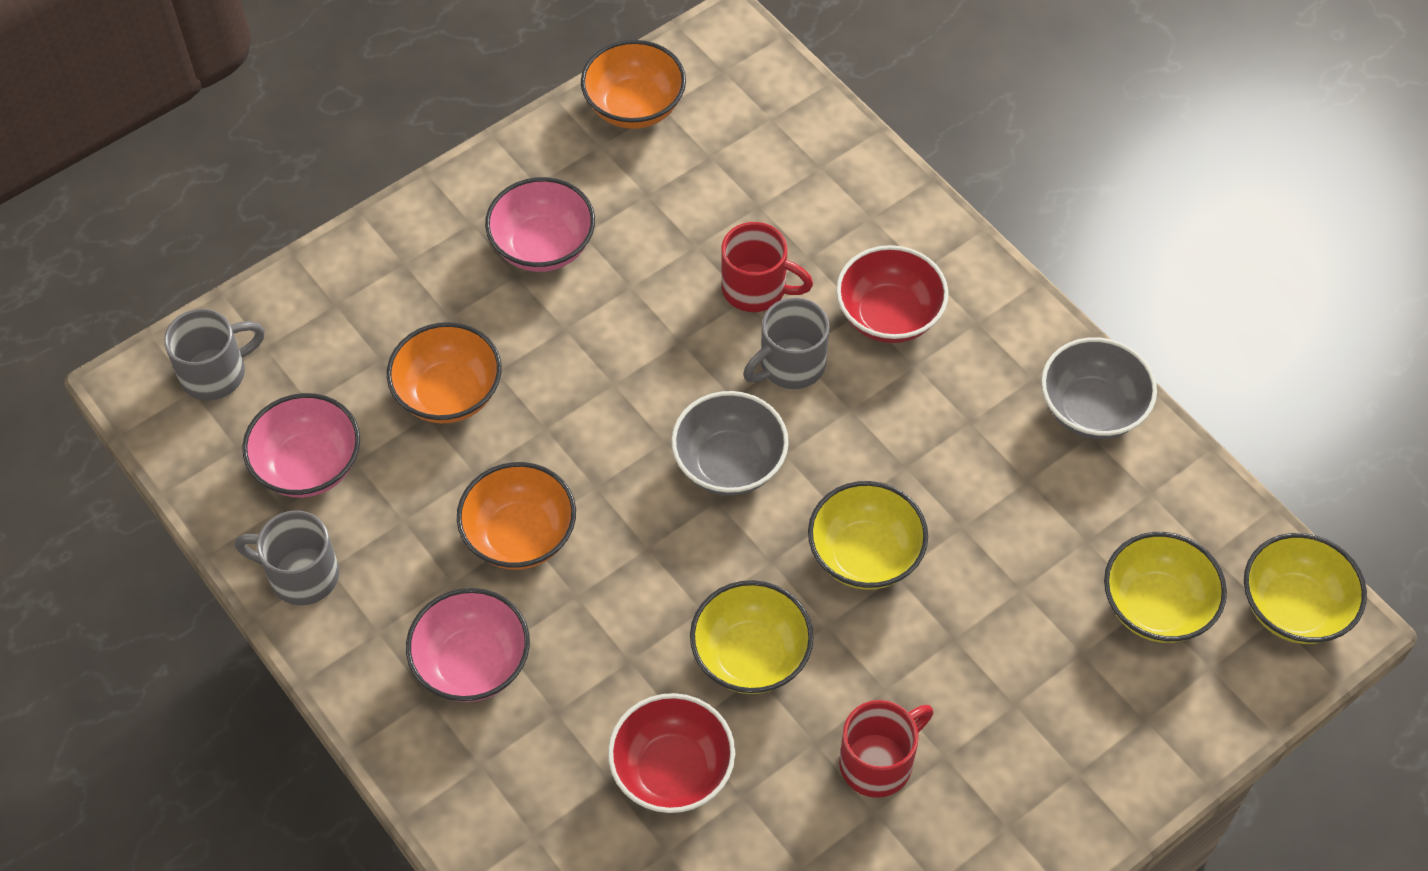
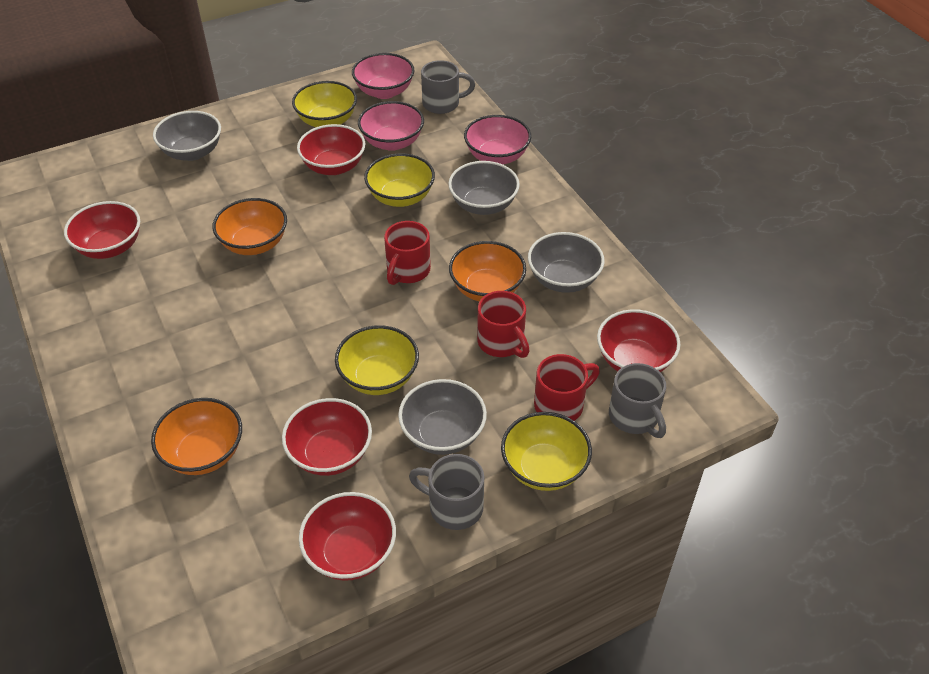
grey bowl: 2 -> 4
red bowl: 2 -> 5
red mug: 2 -> 3

